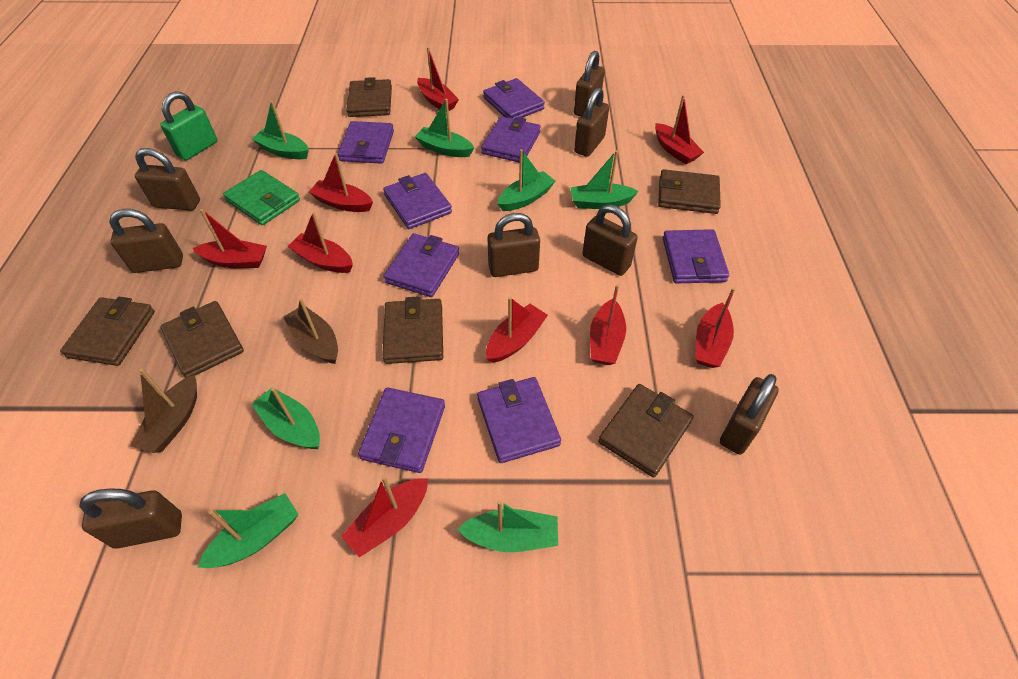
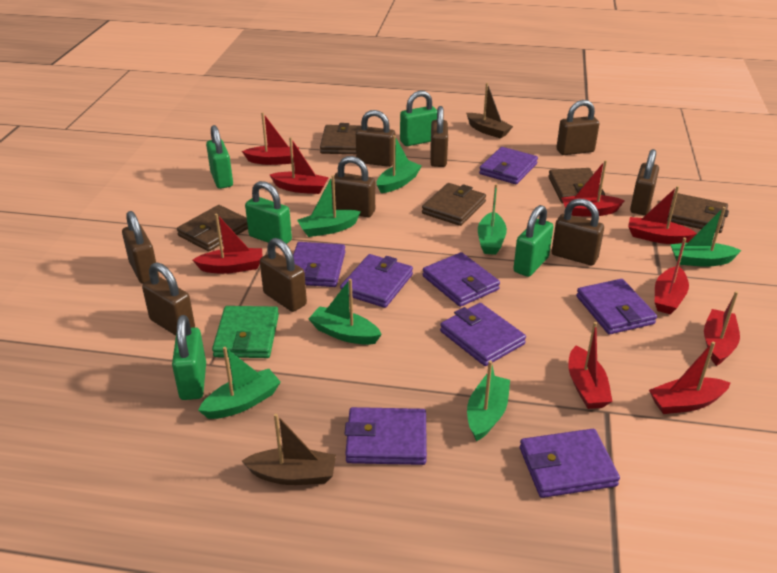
brown padlock: 8 -> 9
brown wallet: 6 -> 5
green padlock: 1 -> 5

